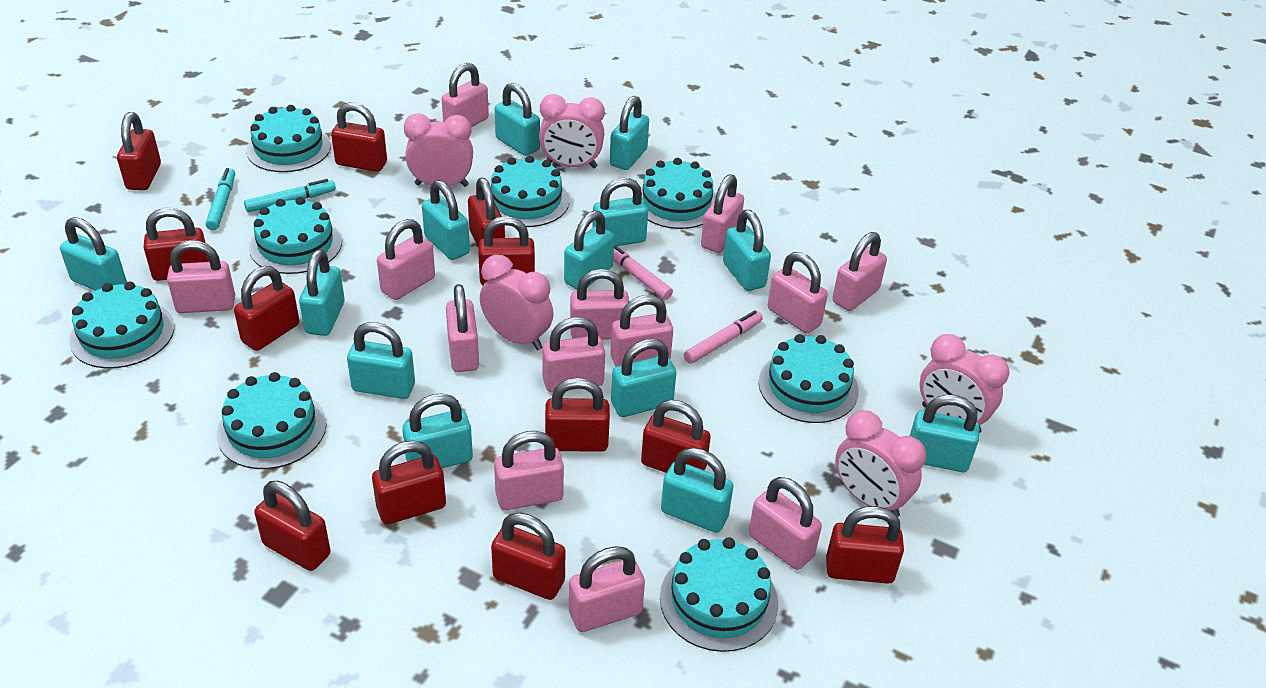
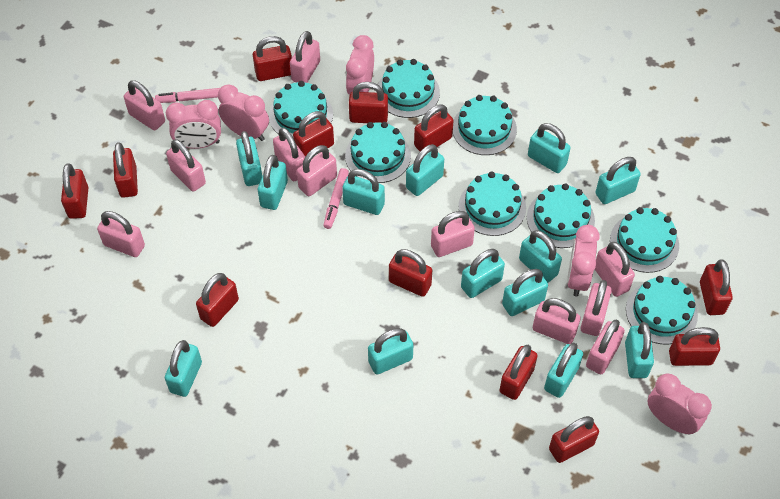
pink padlock: 13 -> 11
turquoise marker: 2 -> 0

